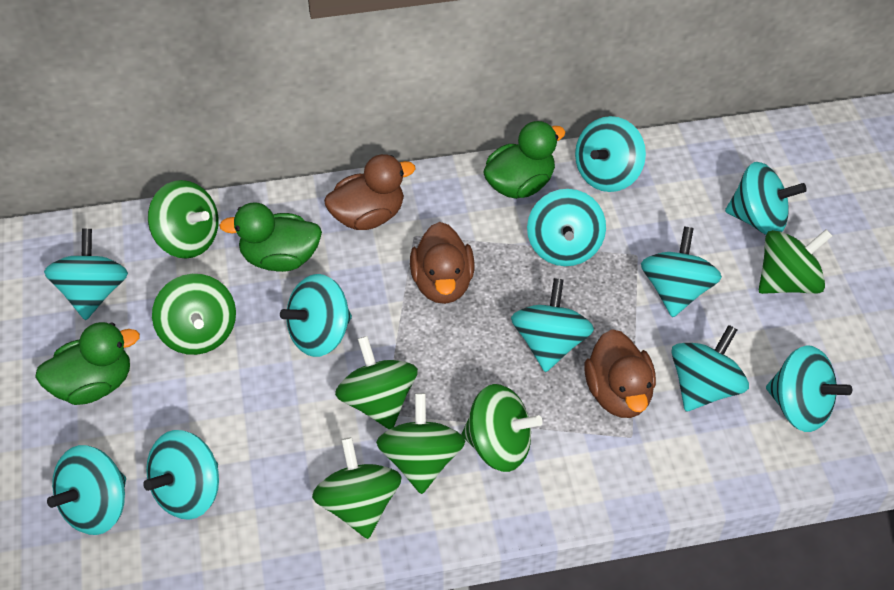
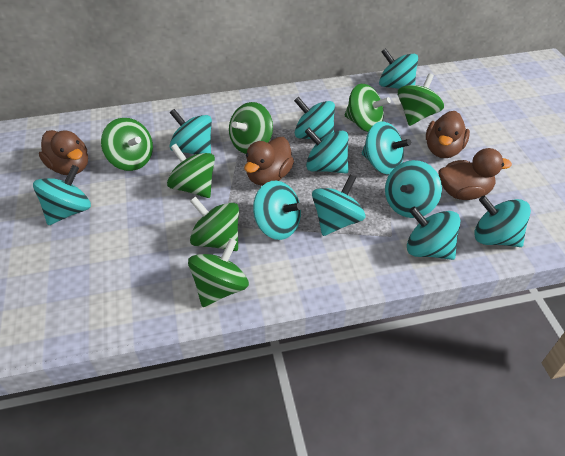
brown duck: 3 -> 4
green duck: 3 -> 0

